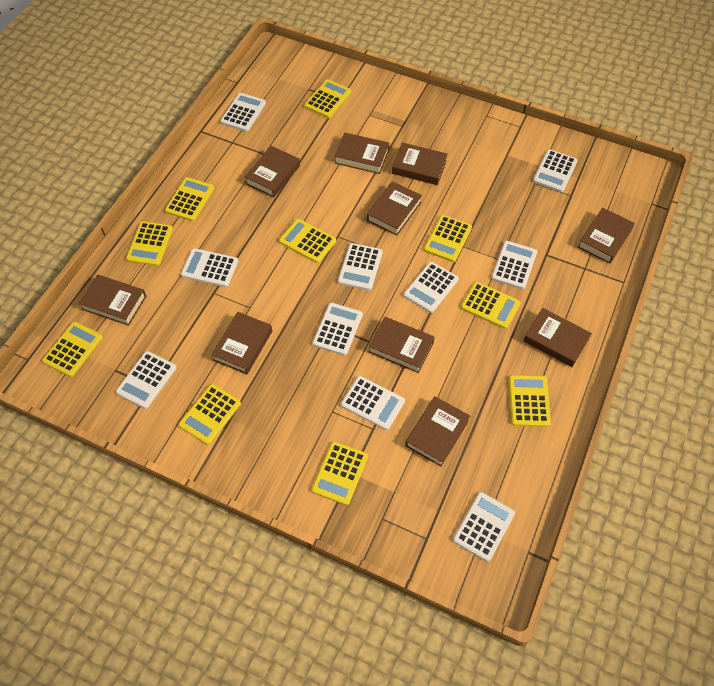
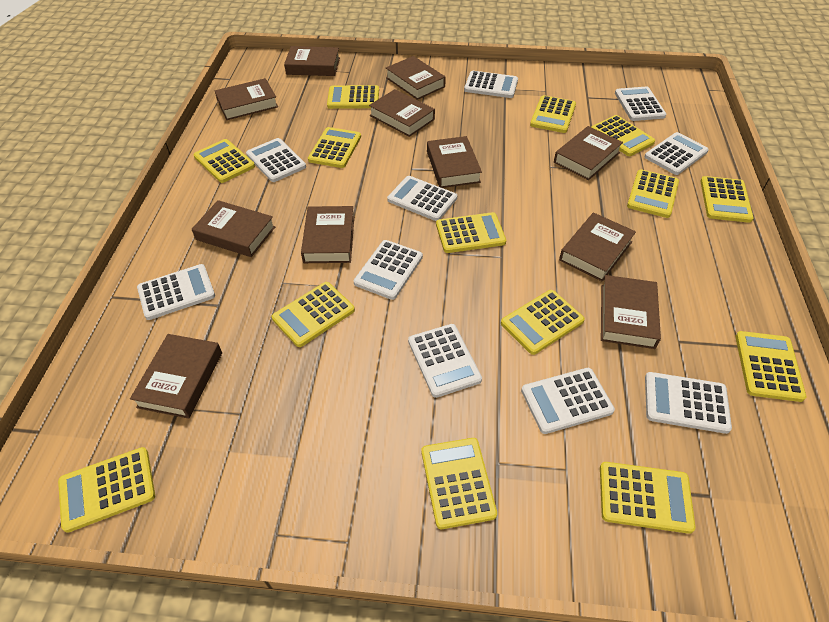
brown book: 10 -> 11
yellow calculator: 10 -> 14

